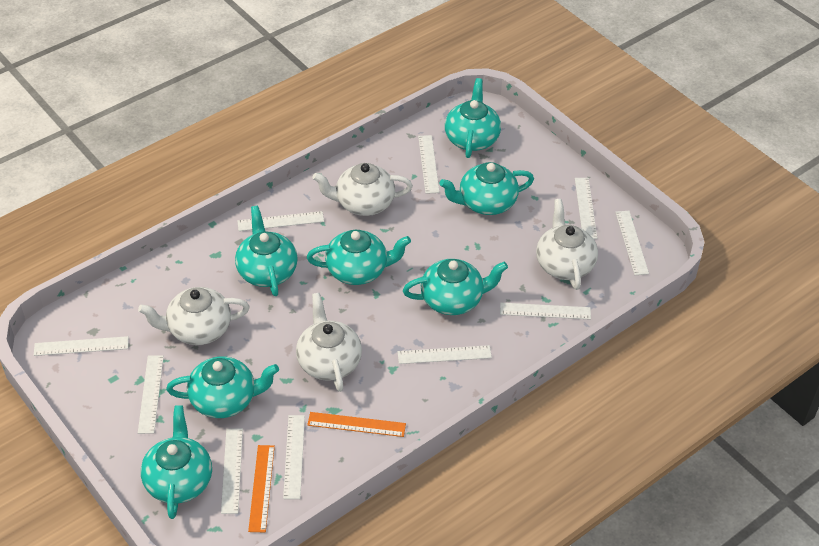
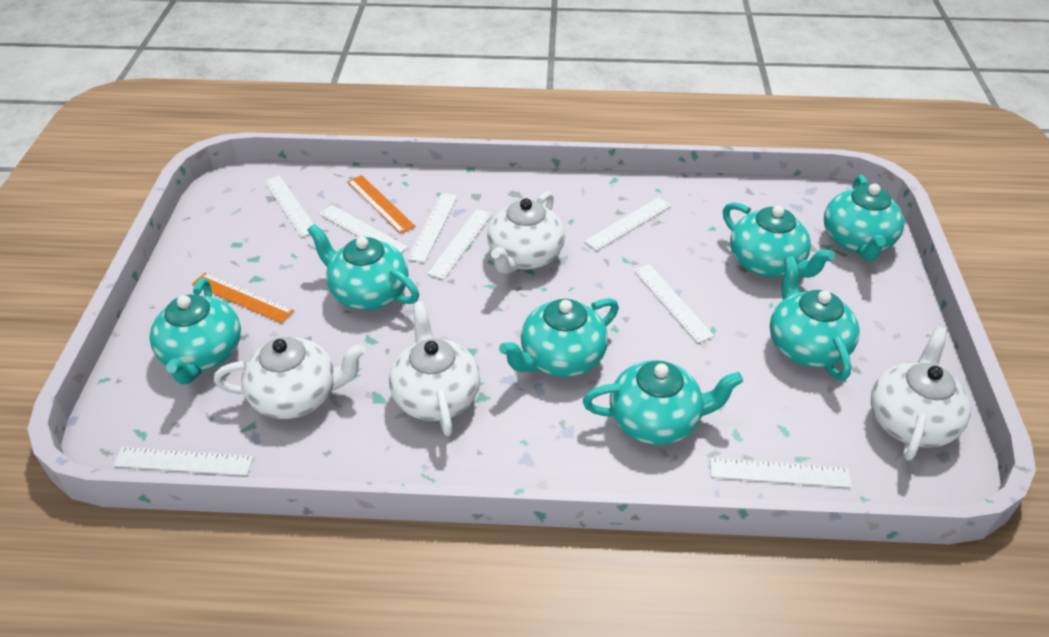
white ruler: 10 -> 8

